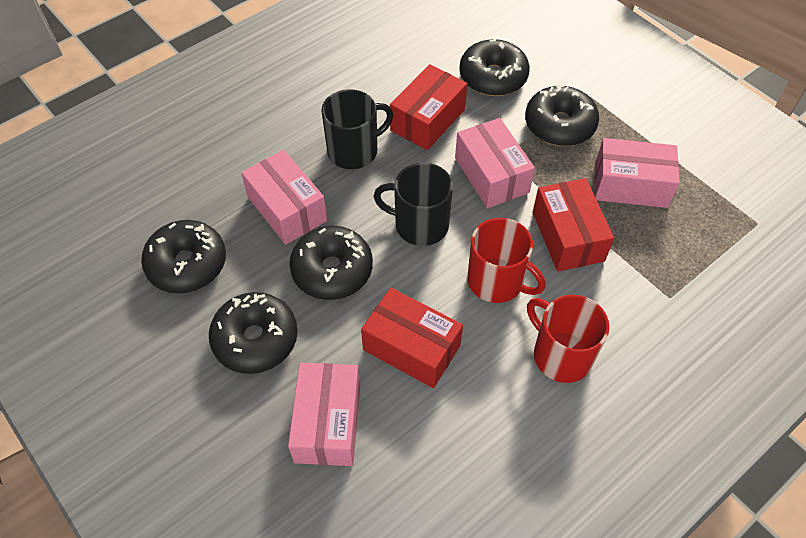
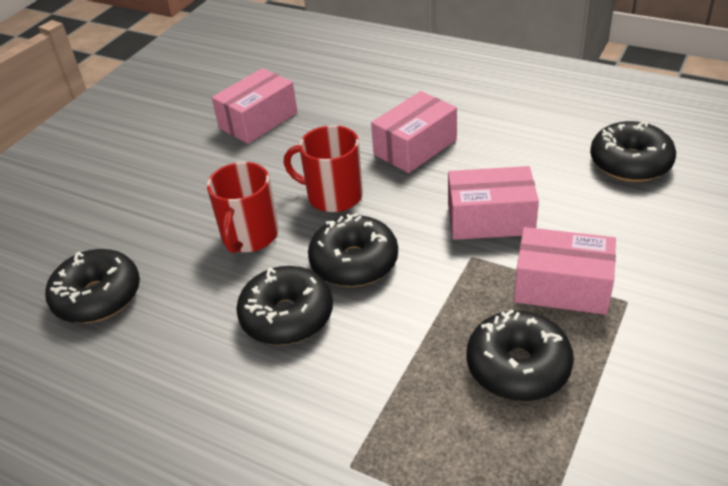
black mug: 2 -> 0
red box: 3 -> 0

